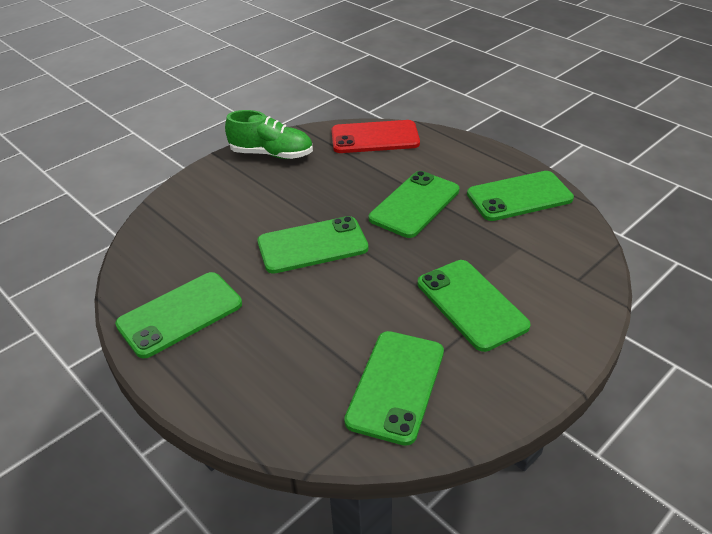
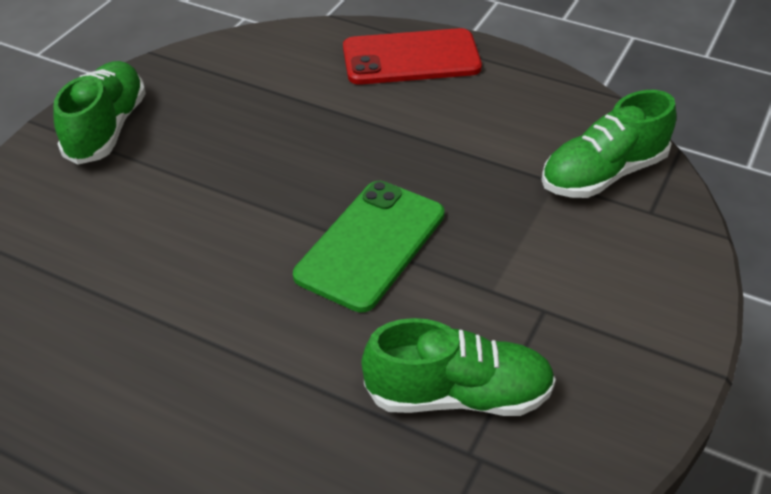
green phone: 6 -> 1
green shoe: 1 -> 3

